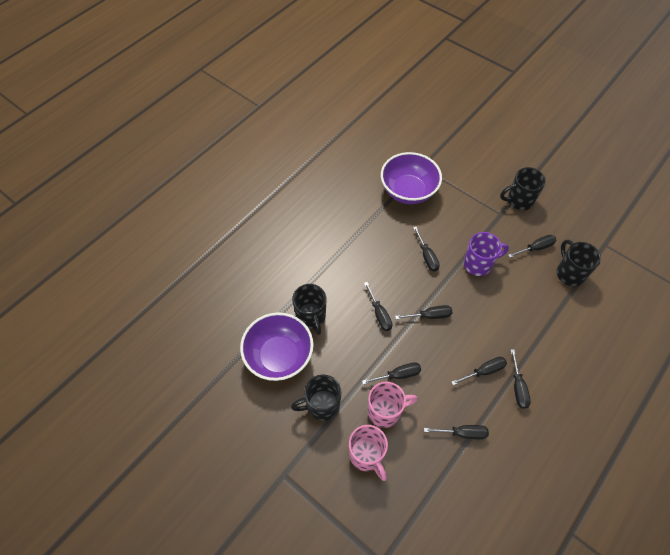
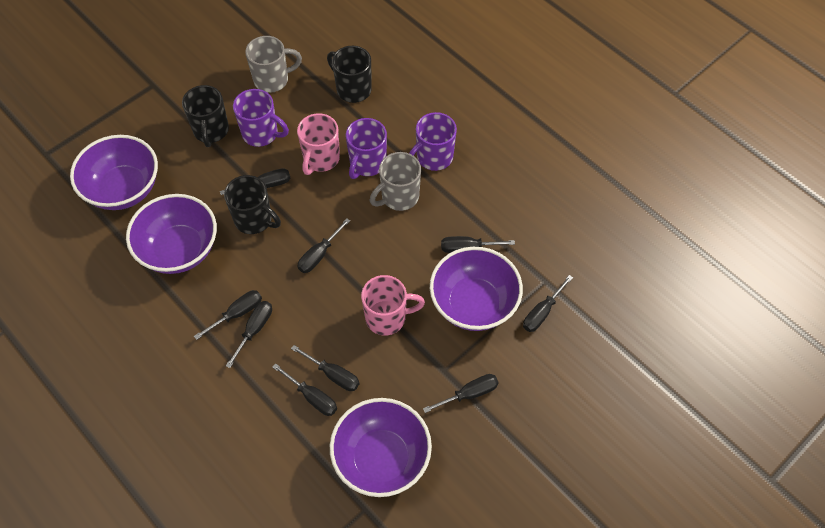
black mug: 4 -> 3
black screwdriver: 8 -> 9
grey mug: 0 -> 2
purple bowl: 2 -> 4
purple mug: 1 -> 3

